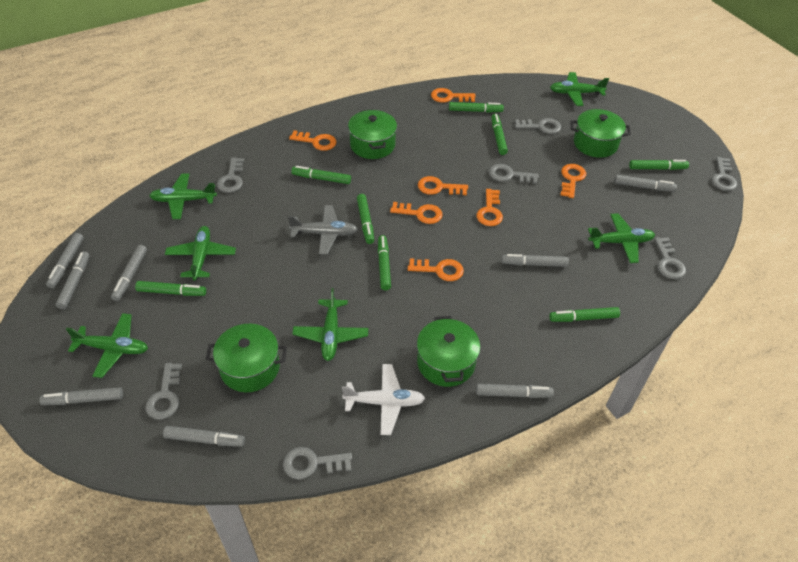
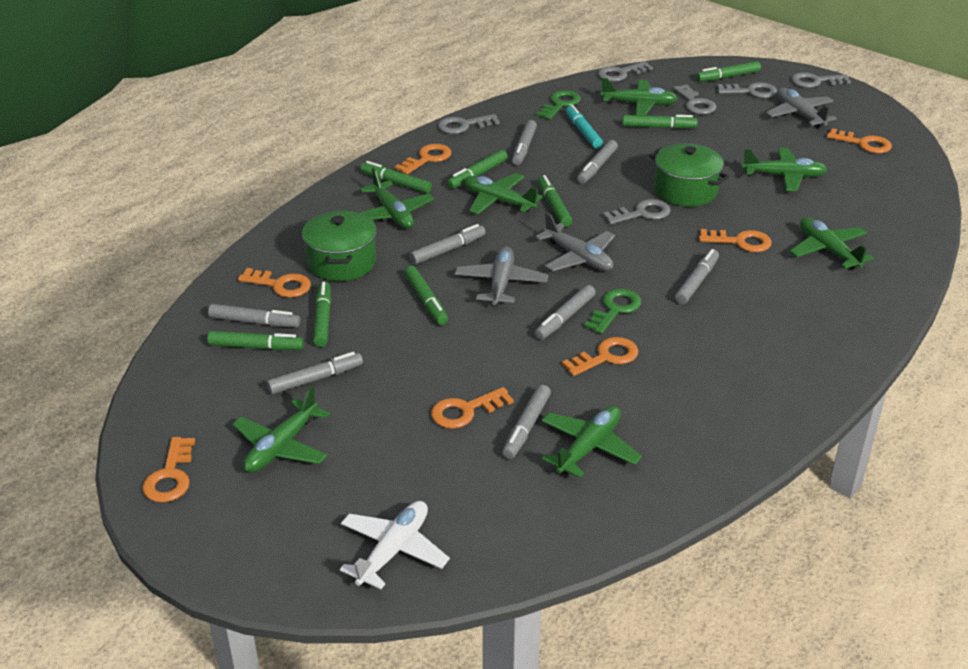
green key: 0 -> 2
green plane: 6 -> 7
green pot: 4 -> 2
grey key: 7 -> 6
grey plane: 1 -> 3
turquoise marker: 0 -> 1

